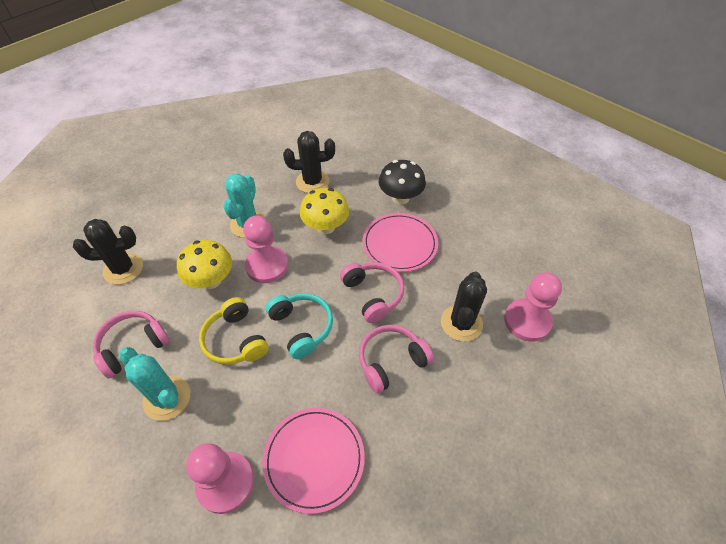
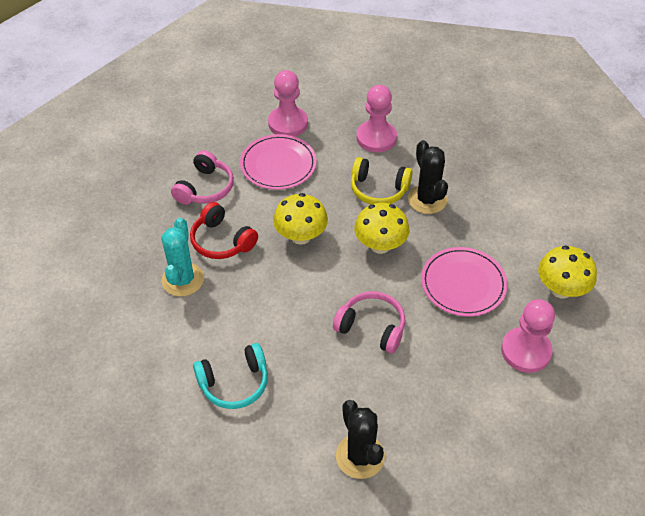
black cactus: 3 -> 2
black mushroom: 1 -> 0
pink headphones: 3 -> 2
red headphones: 0 -> 1
turquoise cactus: 2 -> 1
yellow mushroom: 2 -> 3

